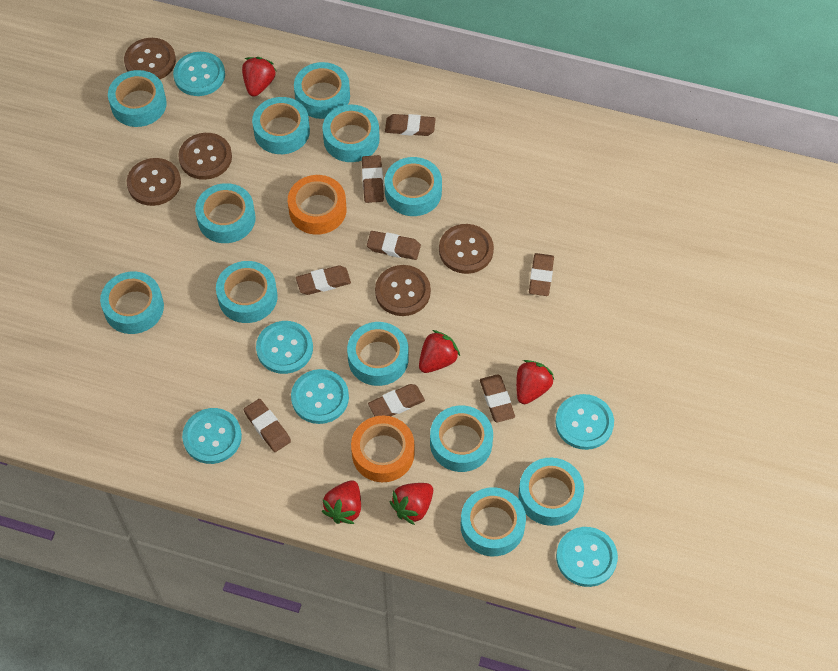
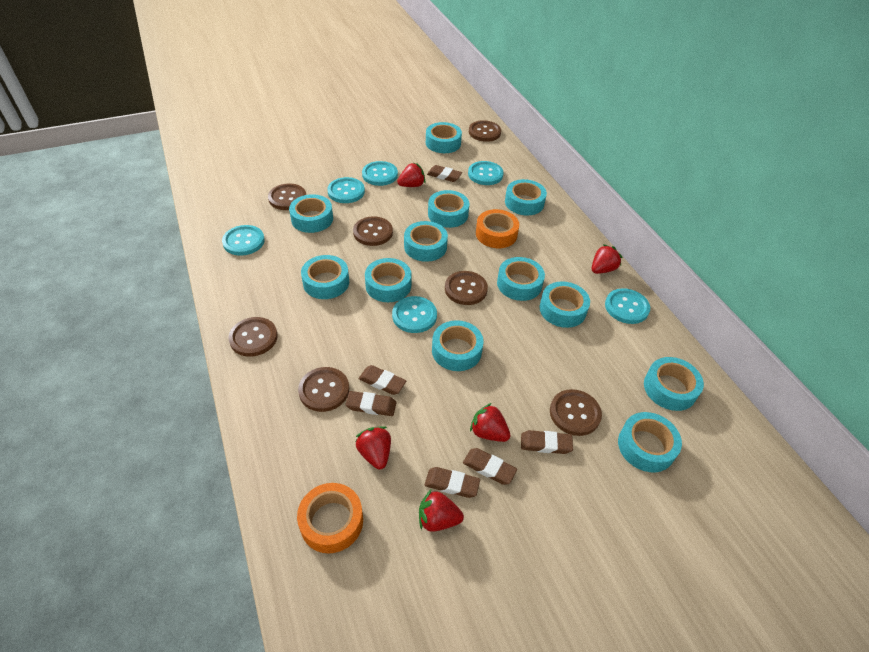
brown button: 5 -> 7
brown eraser: 8 -> 6

